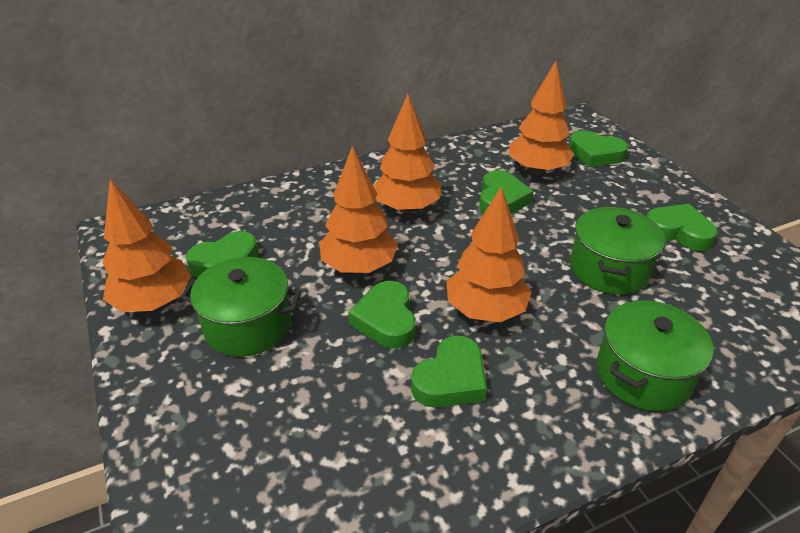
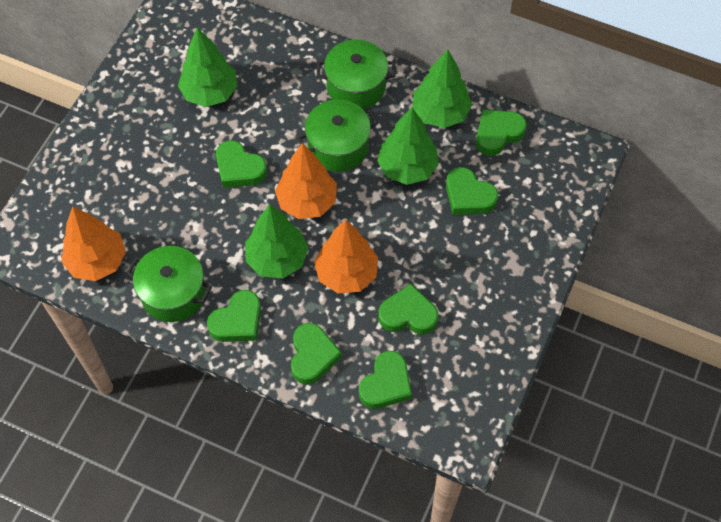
green heart: 6 -> 7
green tree: 0 -> 4
orange tree: 5 -> 3

